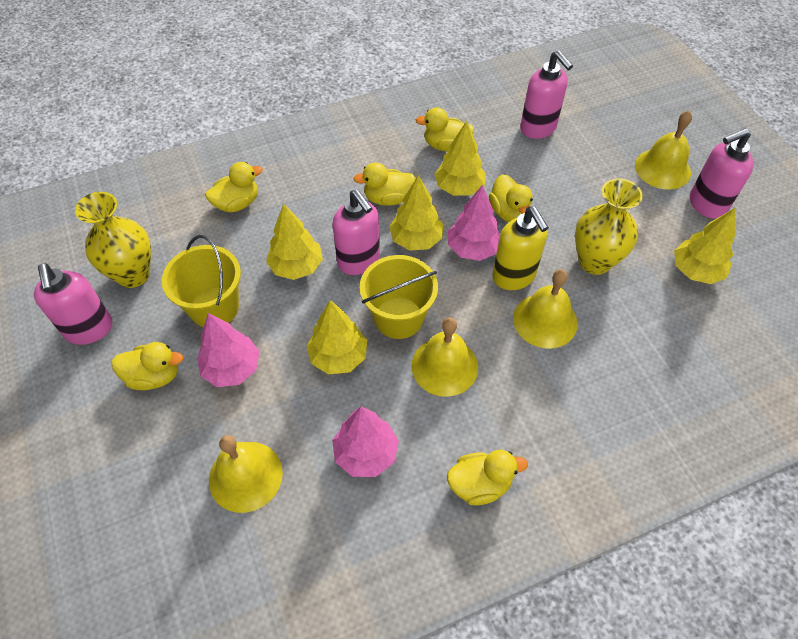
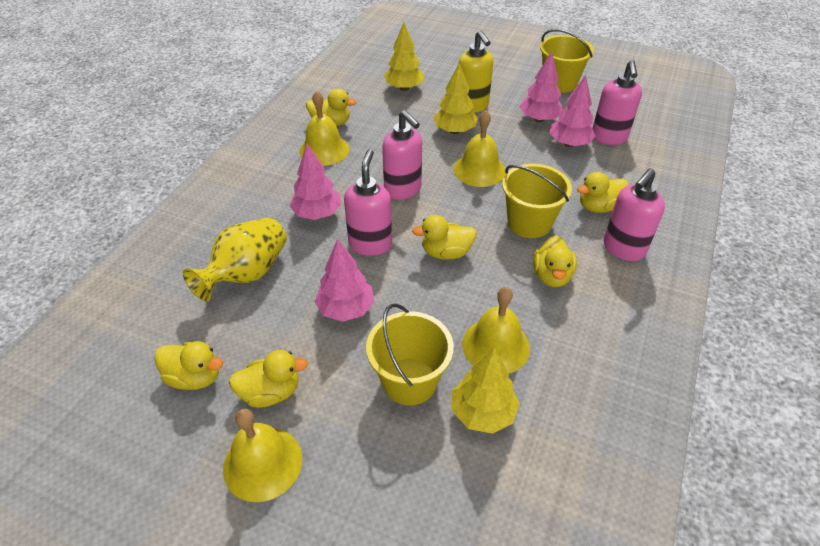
pink tree: 3 -> 4
yellow bucket: 2 -> 3
yellow tree: 5 -> 3
yellow vase: 2 -> 1

